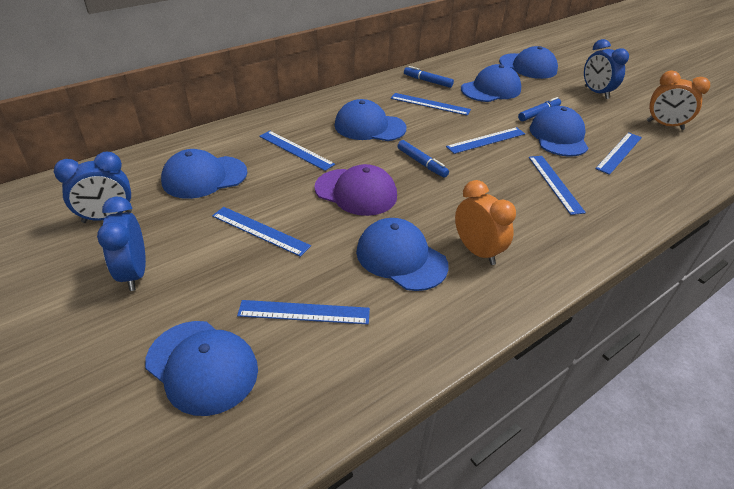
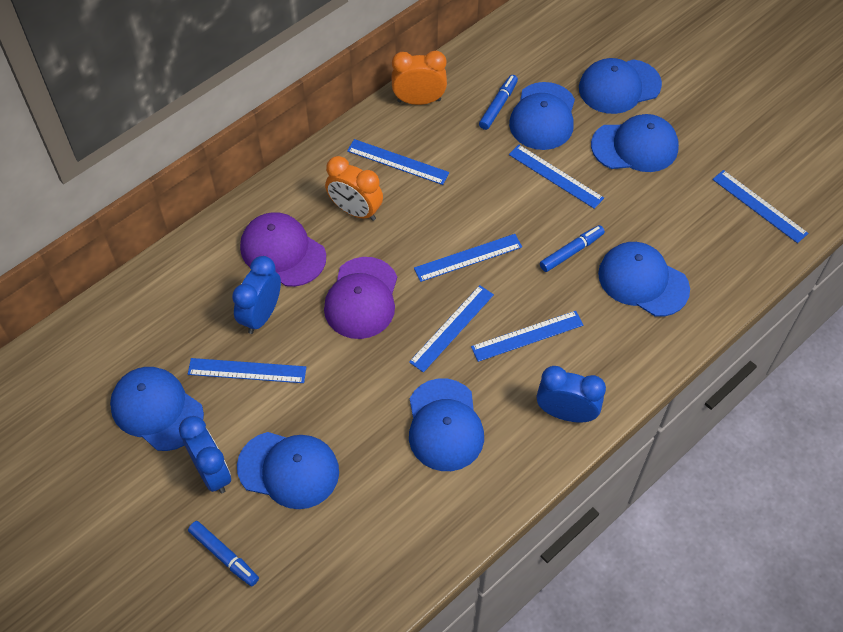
purple cap: 1 -> 2

